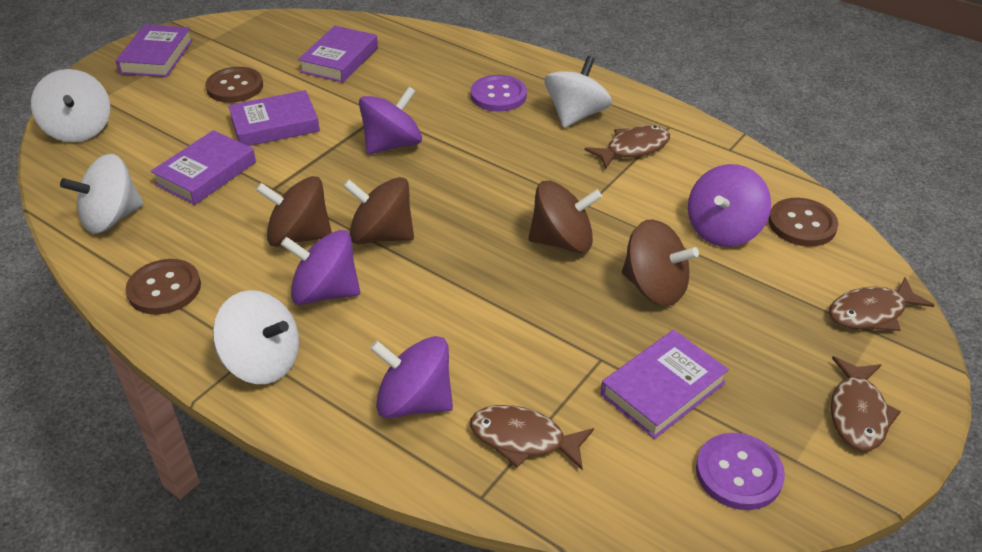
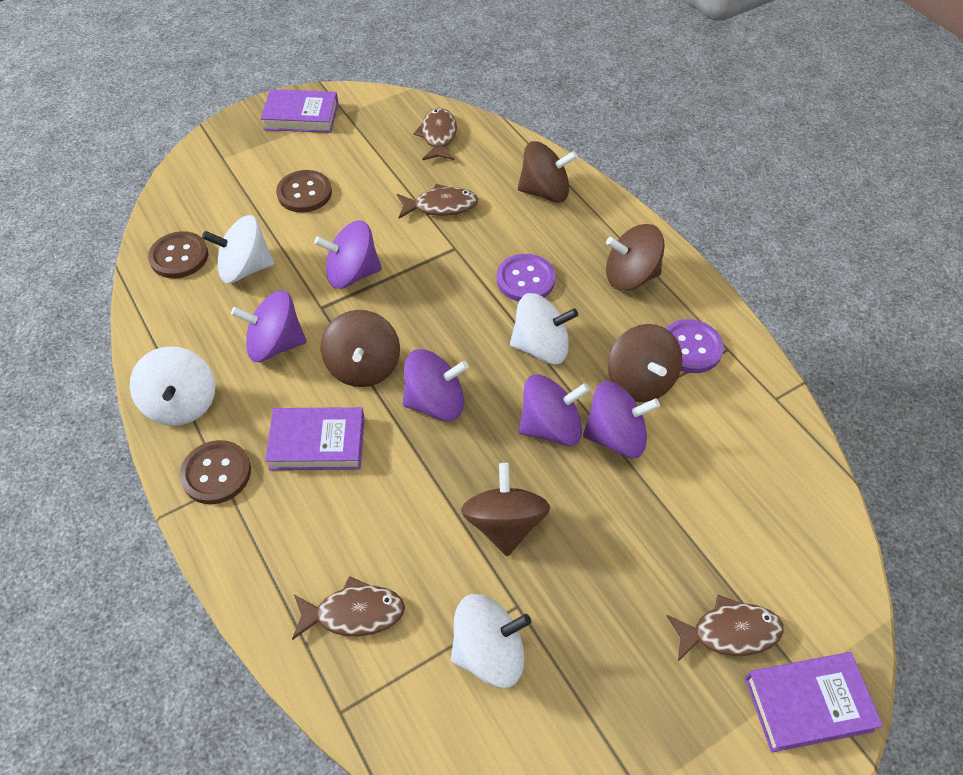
brown spinning top: 4 -> 5
purple book: 5 -> 3
purple spinning top: 4 -> 5

